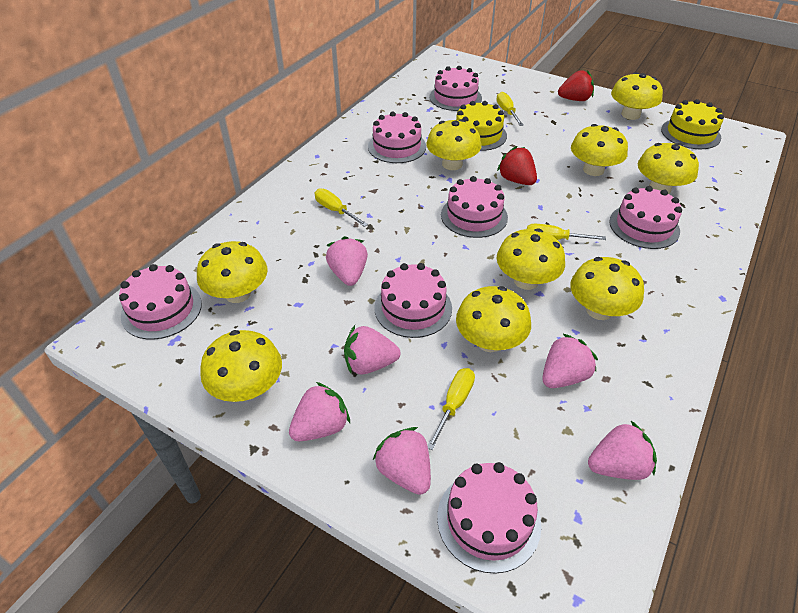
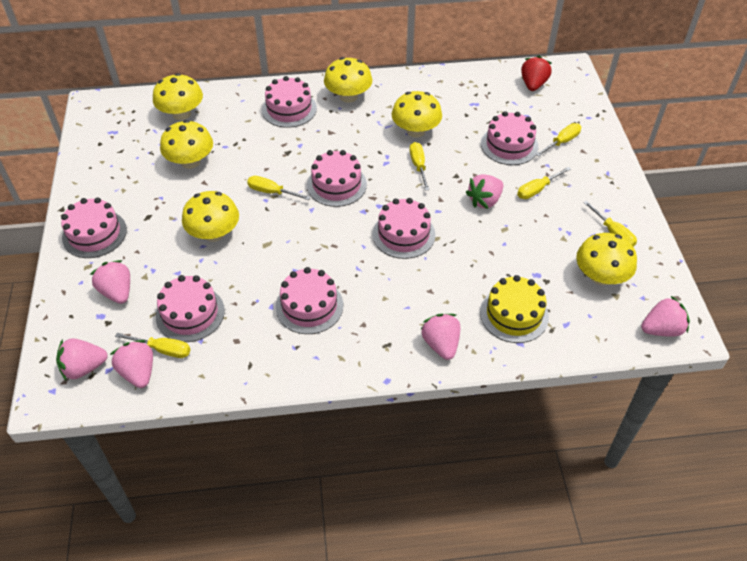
red strawberry: 2 -> 1
yellow cake: 2 -> 1
yellow mushroom: 9 -> 6
yellow screwdriver: 4 -> 6

